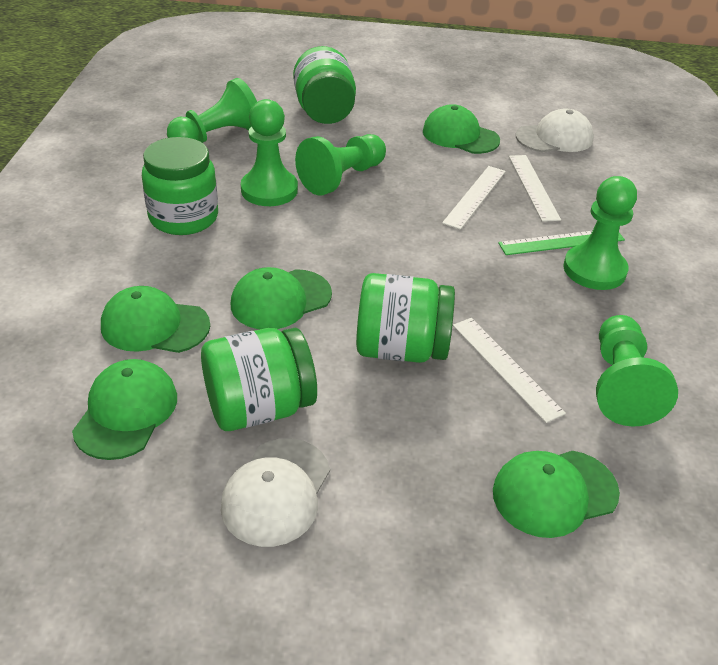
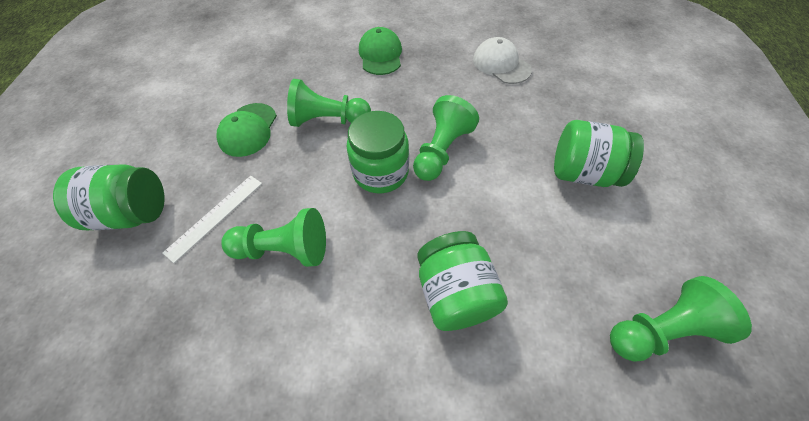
green cap: 5 -> 2
green pawn: 5 -> 4
green ruler: 1 -> 0
white cap: 2 -> 1
white ruler: 3 -> 1

